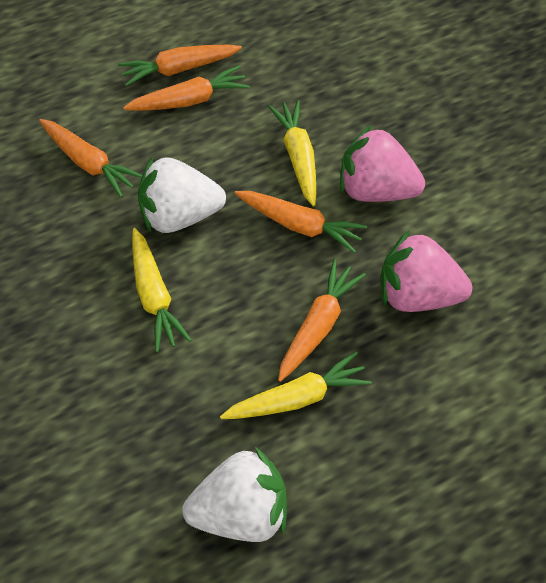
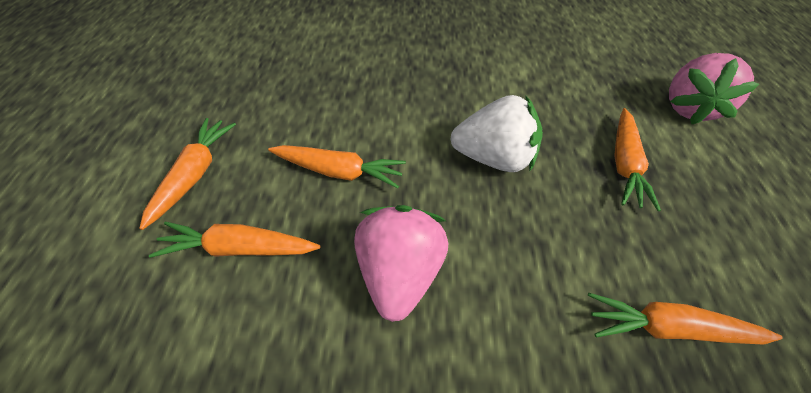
white strawberry: 2 -> 1
yellow carrot: 3 -> 0

